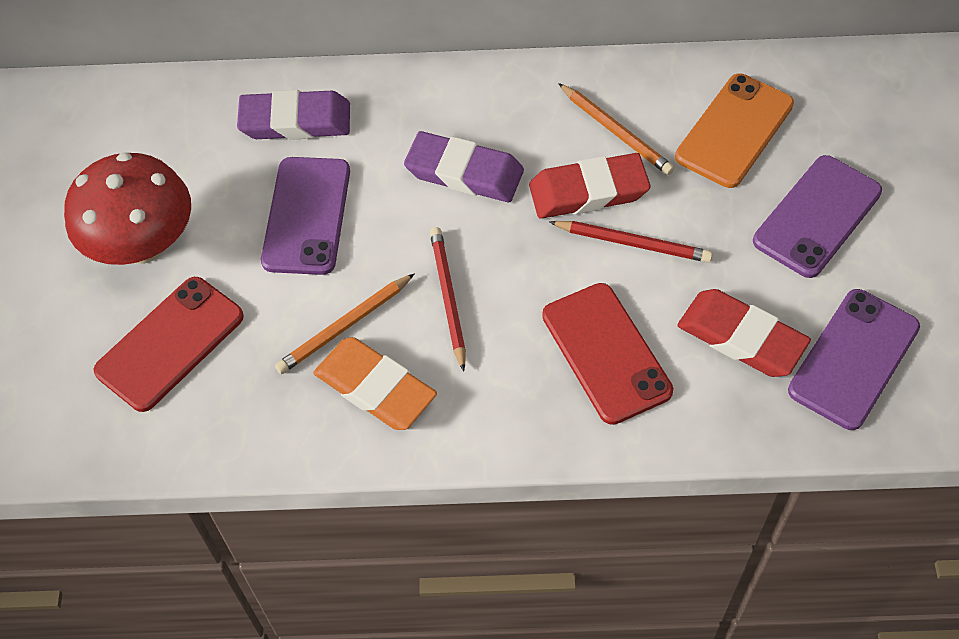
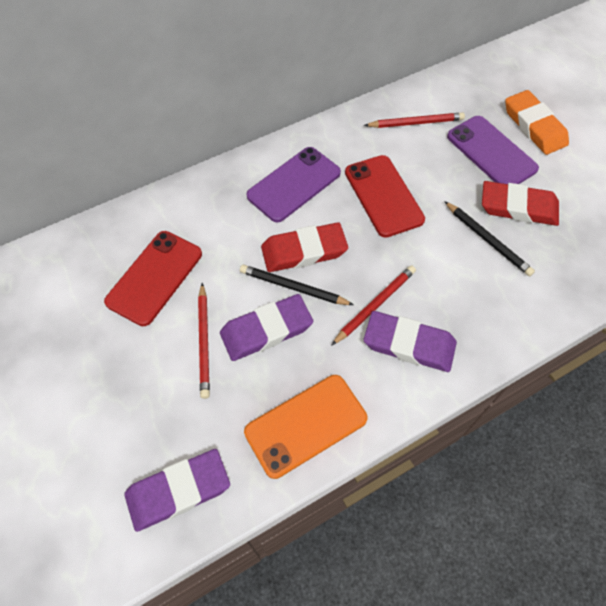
black pencil: 0 -> 2
orange pencil: 2 -> 0
purple eraser: 2 -> 3
purple phone: 3 -> 2
red mushroom: 1 -> 0
red pencil: 2 -> 3

